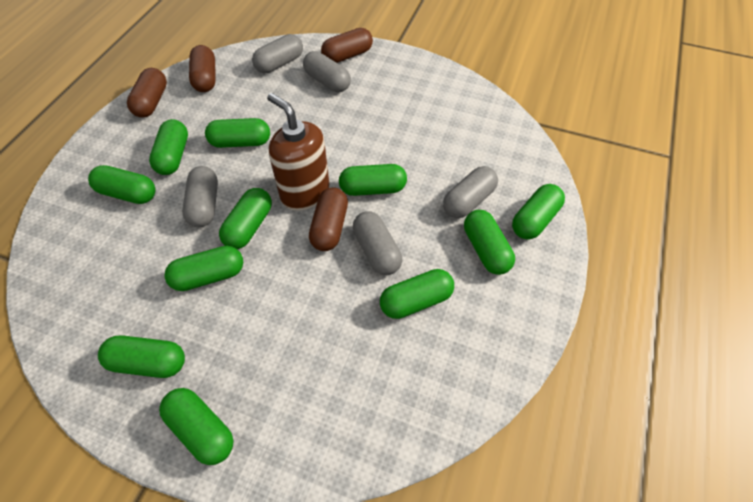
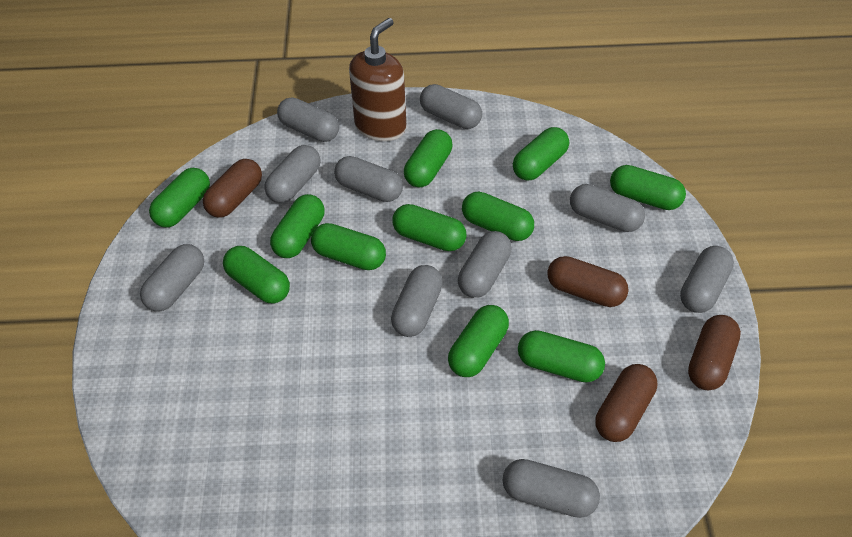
grey capsule: 5 -> 10

